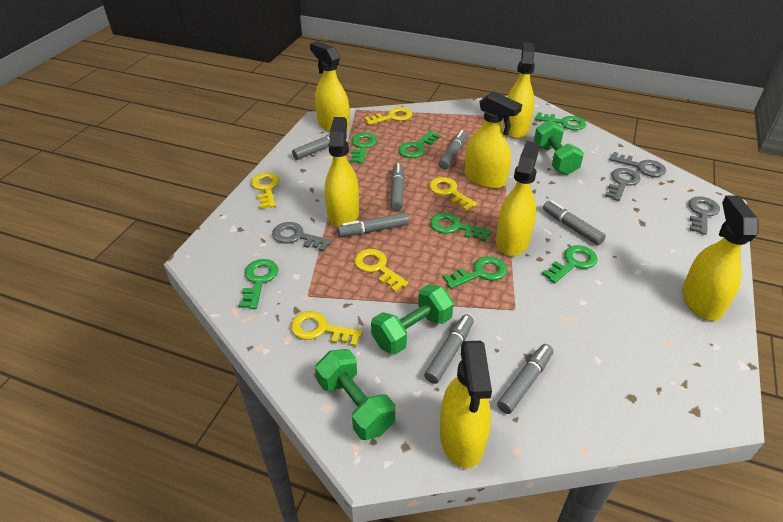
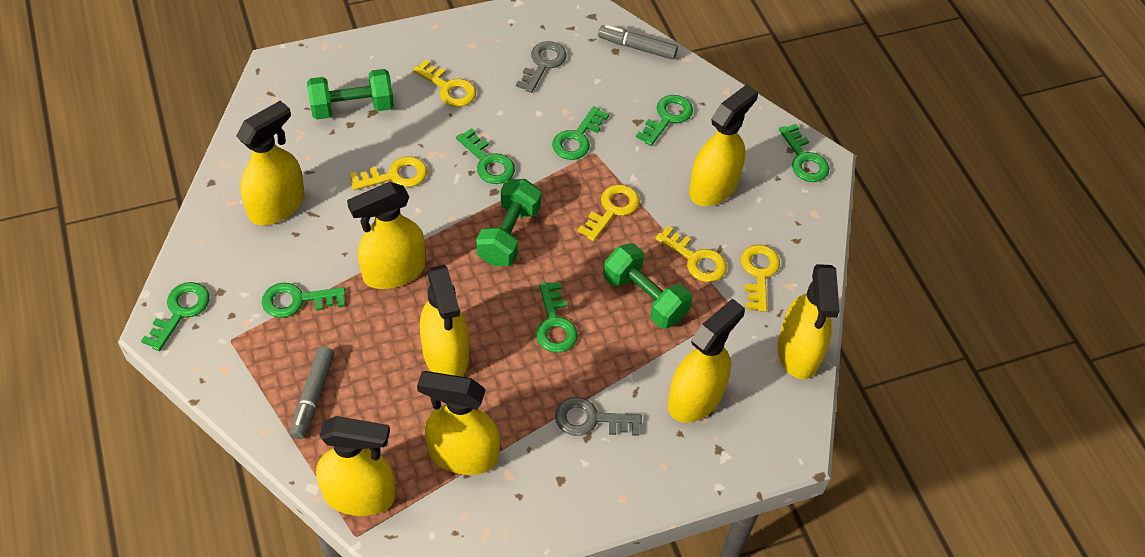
grey key: 4 -> 2
grey marker: 7 -> 2
yellow spray bottle: 7 -> 8

